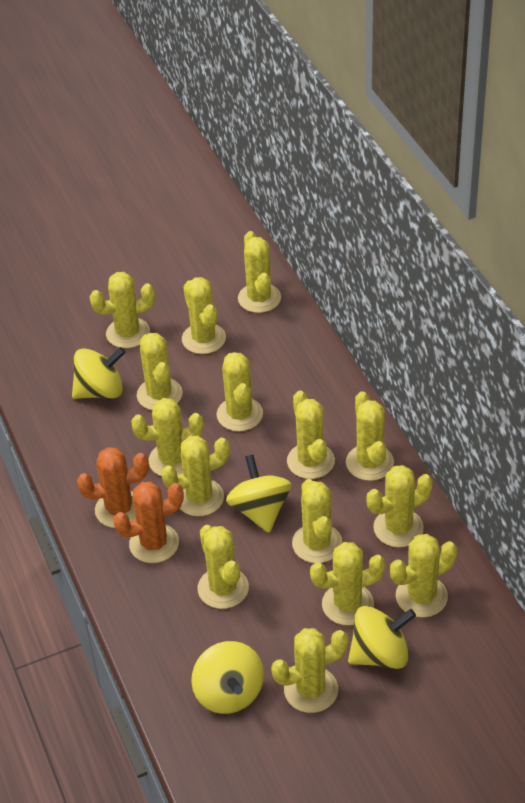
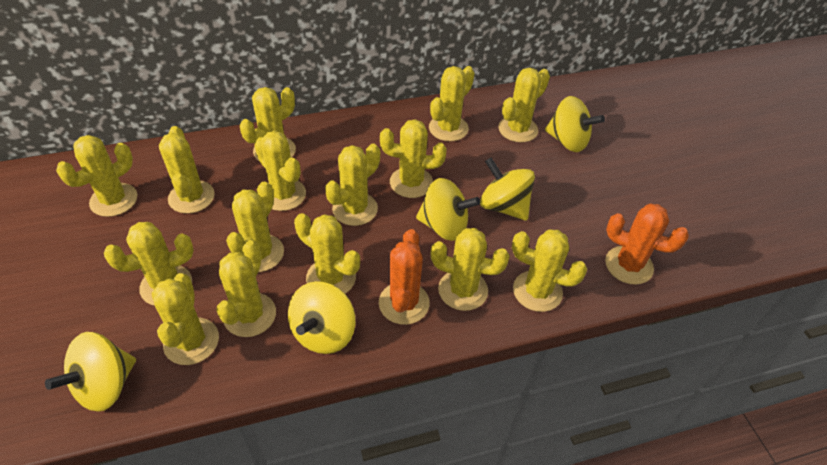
yellow spinning top: 4 -> 5

